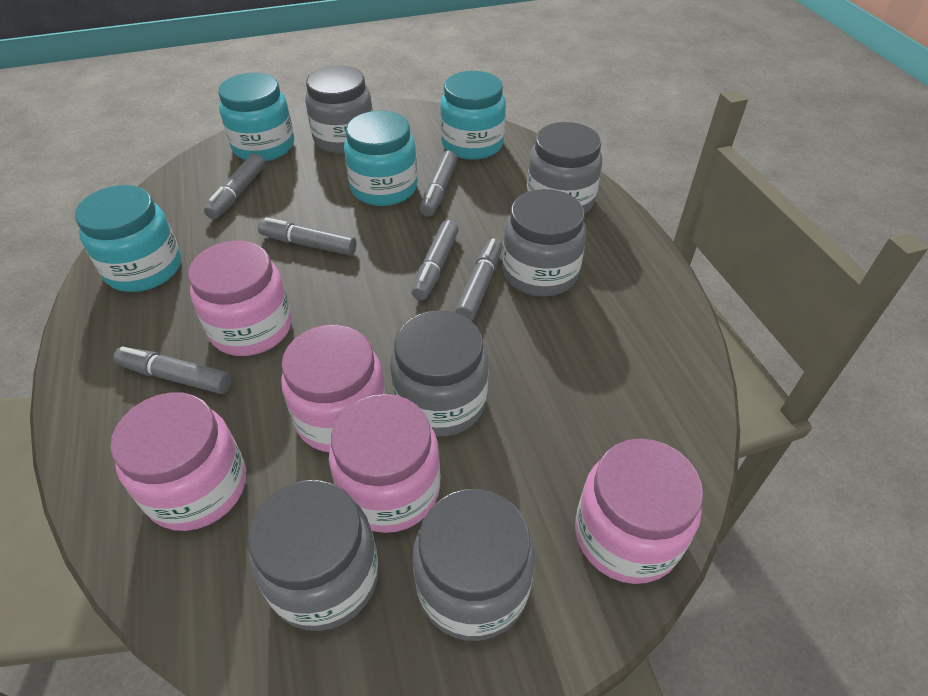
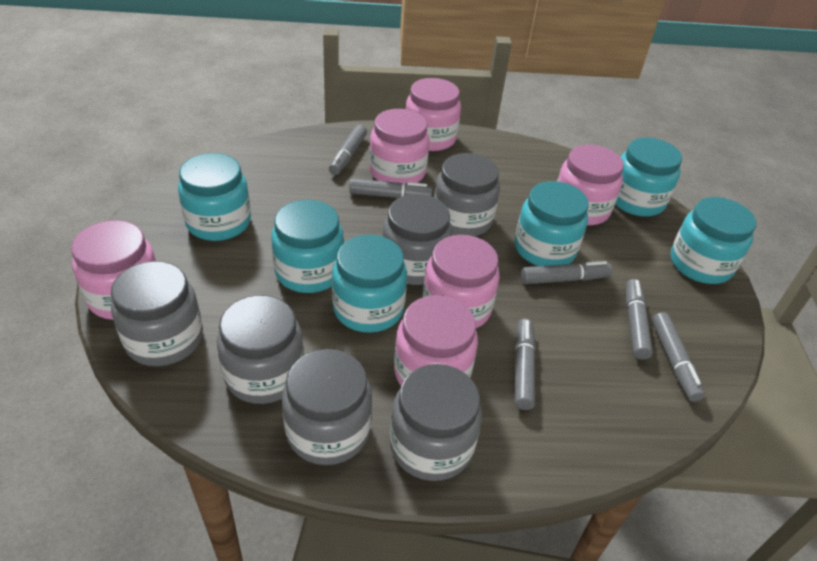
pink jar: 5 -> 6
turquoise jar: 4 -> 6

